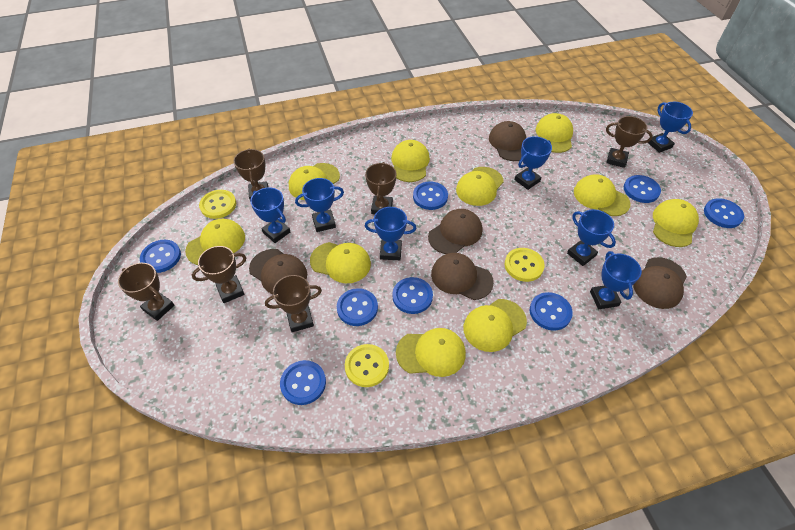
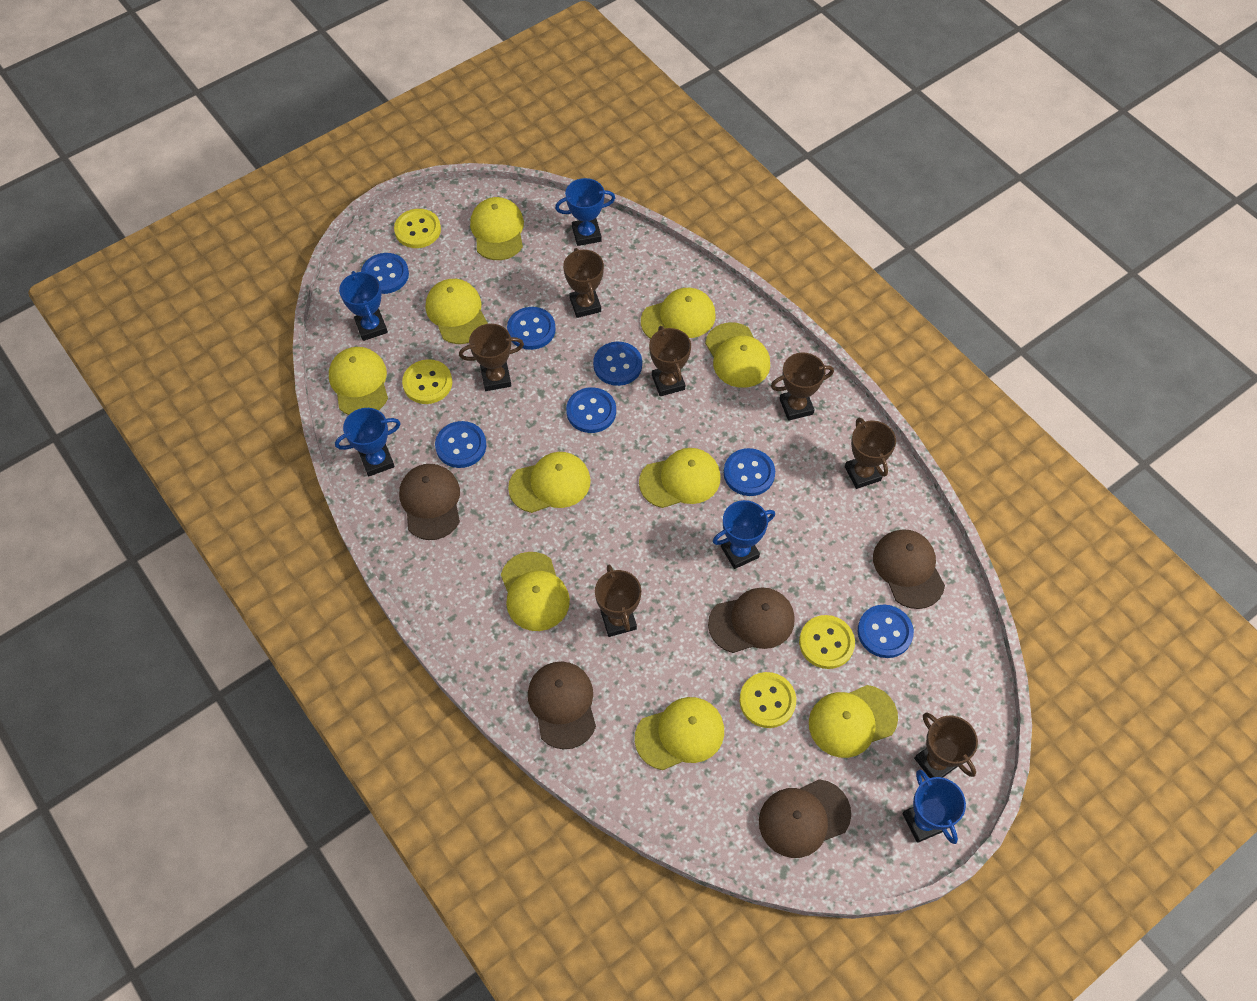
blue button: 8 -> 7
blue trophy: 7 -> 5
brown trophy: 6 -> 7
yellow button: 3 -> 4

